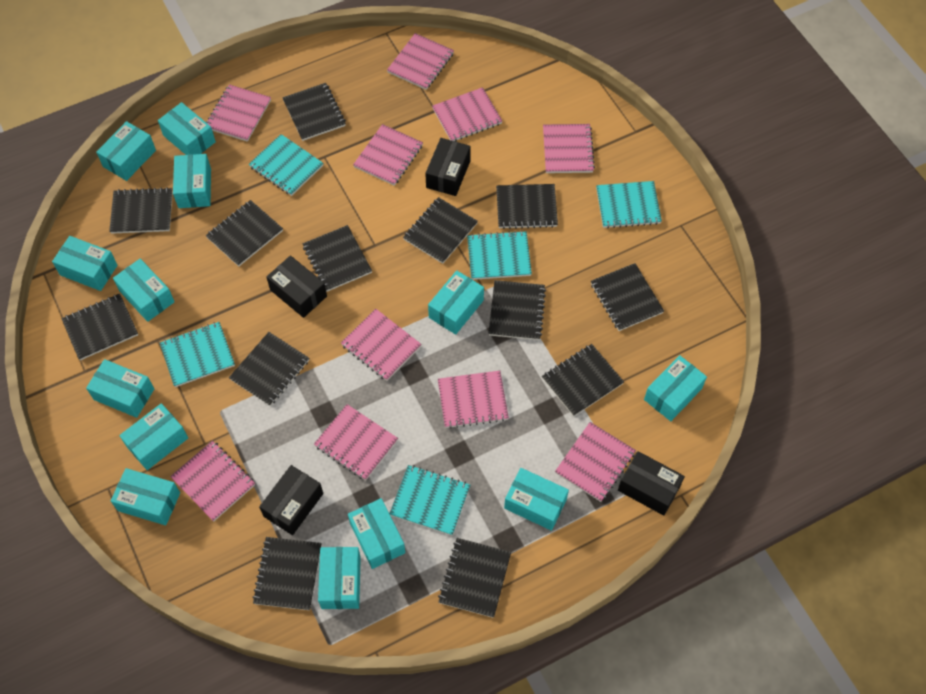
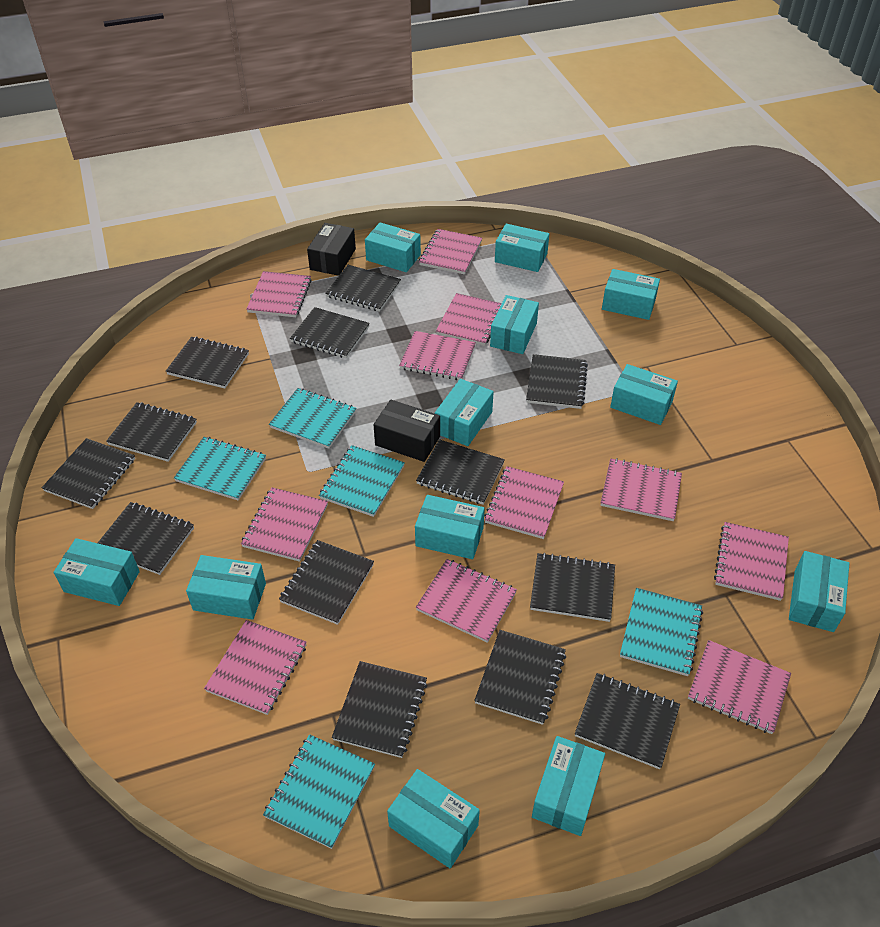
black box: 4 -> 2
pink notebook: 10 -> 11
turquoise box: 13 -> 12

